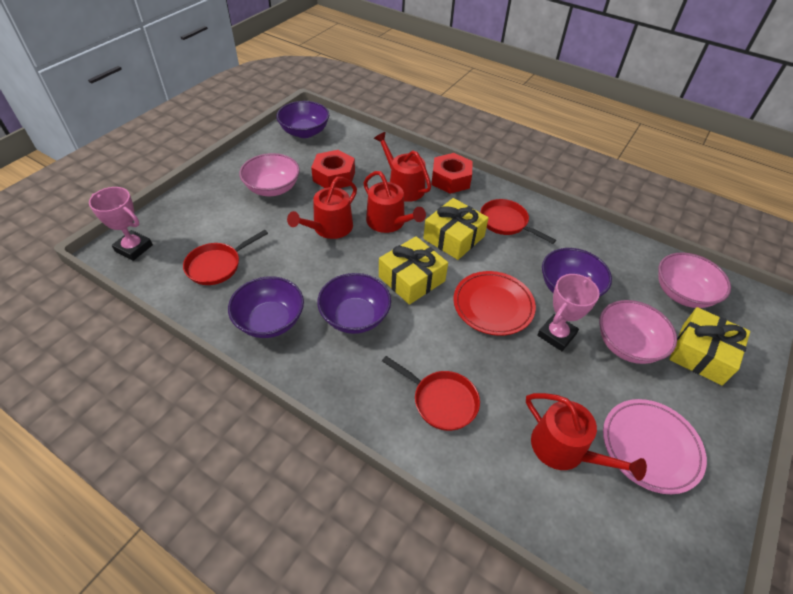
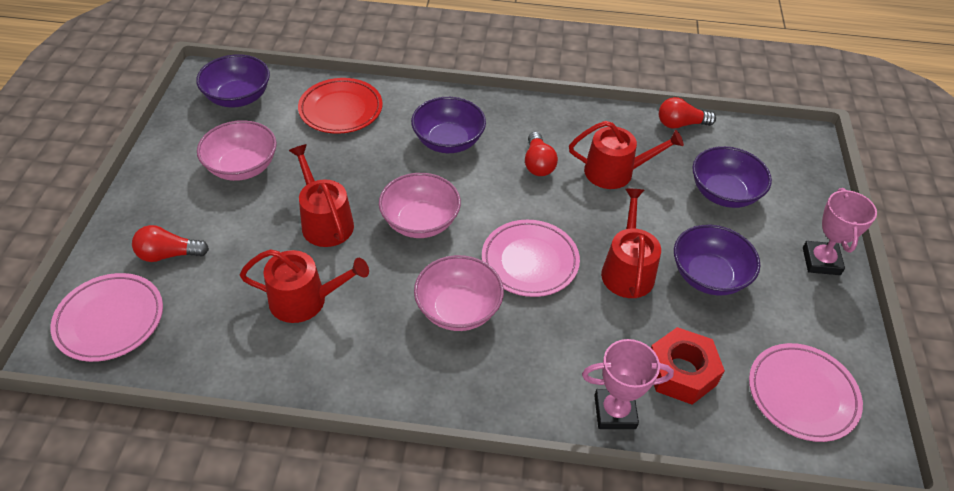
pink plate: 1 -> 3
red light bulb: 0 -> 3
red nut: 2 -> 1
red pan: 3 -> 0
yellow gift: 3 -> 0

